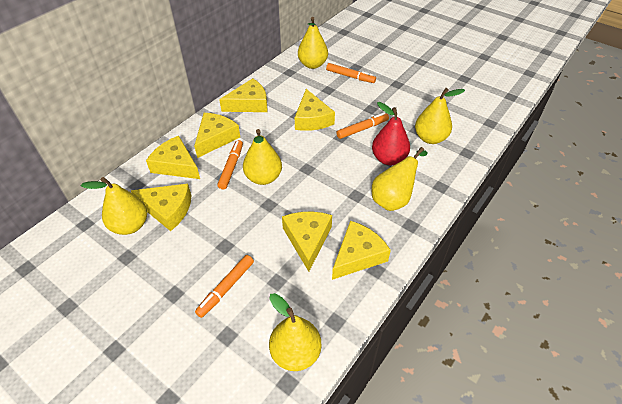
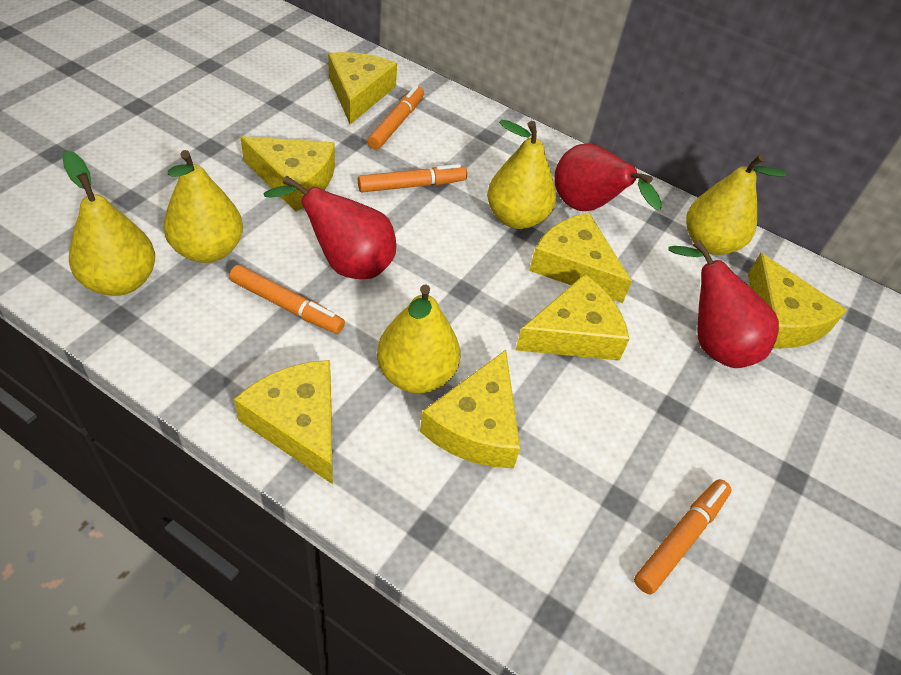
red pear: 1 -> 3
yellow pear: 6 -> 5

